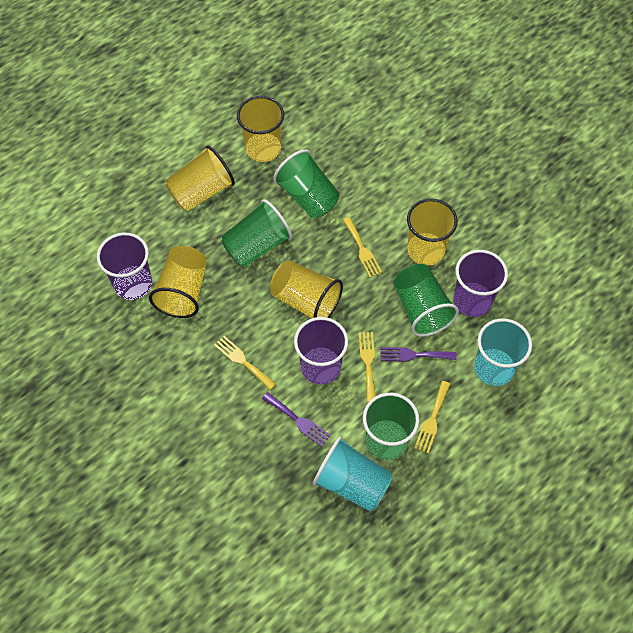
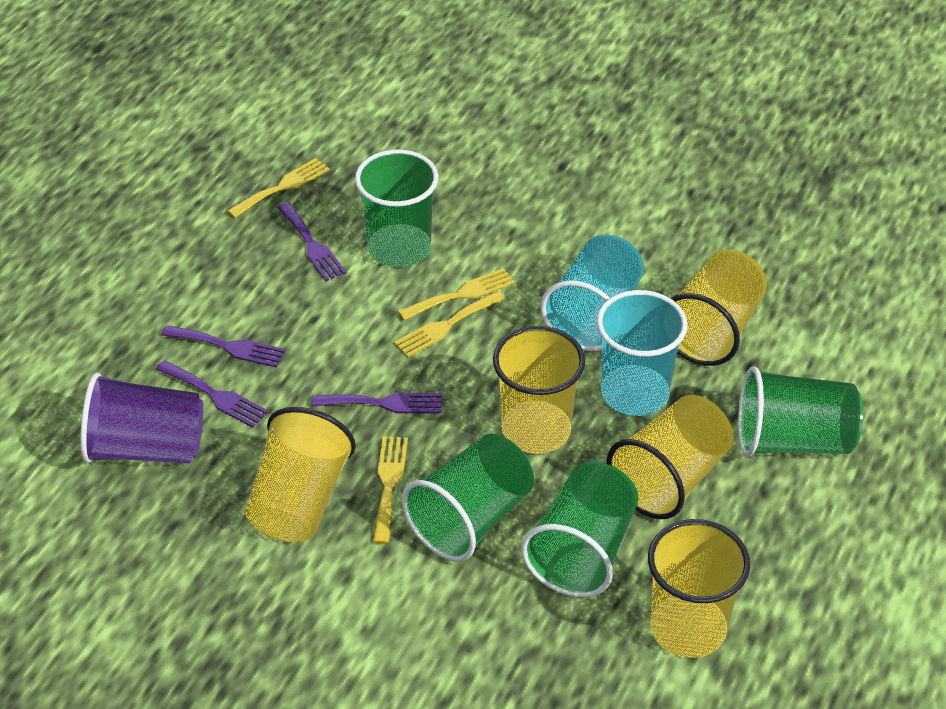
purple cup: 3 -> 1
purple fork: 2 -> 4

